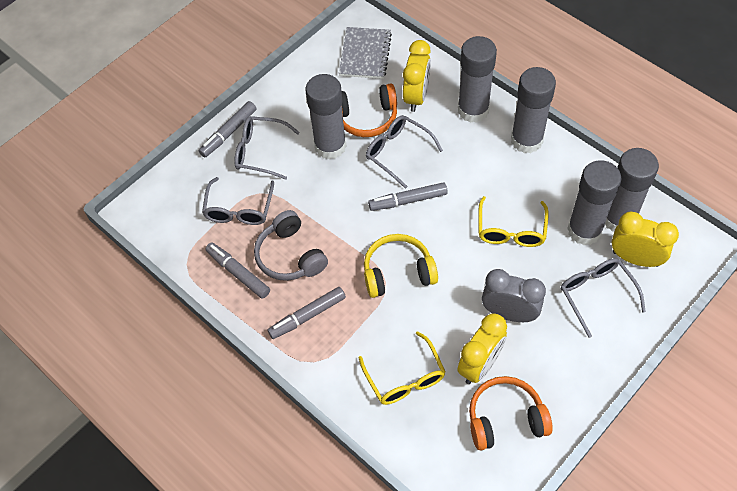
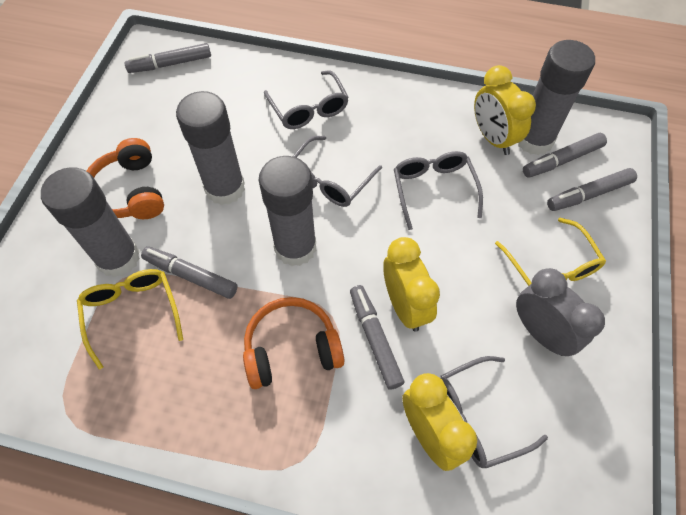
grey glue stick: 5 -> 4
grey headphones: 1 -> 0
grey marker: 4 -> 5
grey notebook: 1 -> 0
yellow headphones: 1 -> 0

